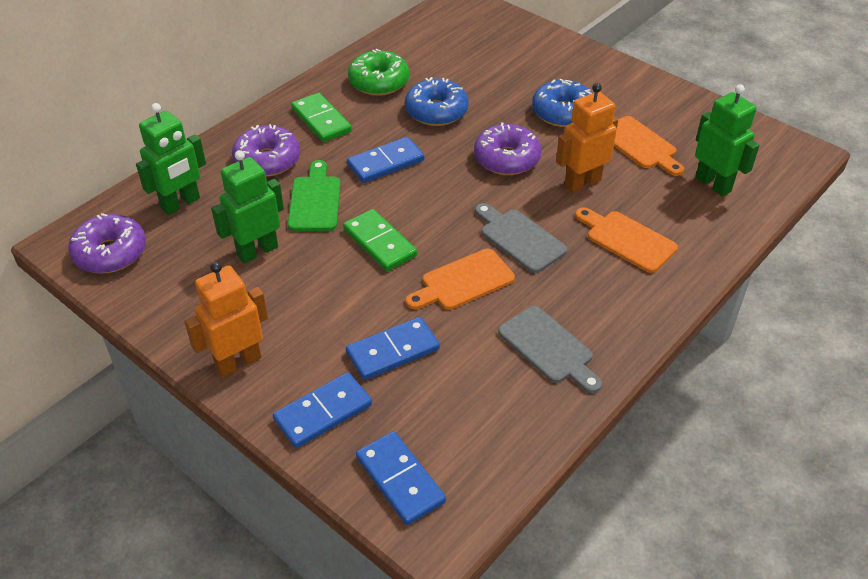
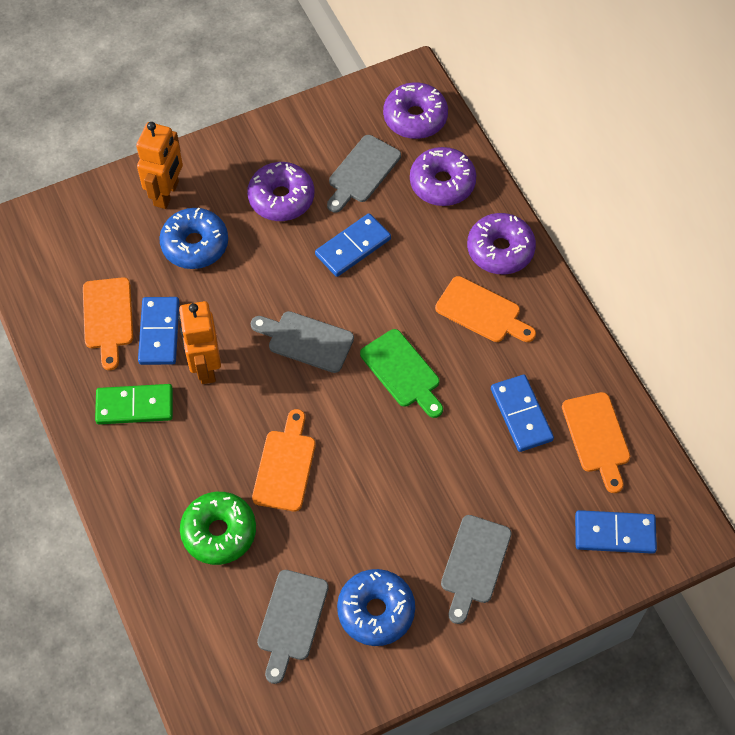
green domino: 2 -> 1
green robot: 3 -> 0
grey cutting board: 2 -> 4
orange cutting board: 3 -> 4
purple donut: 3 -> 4

